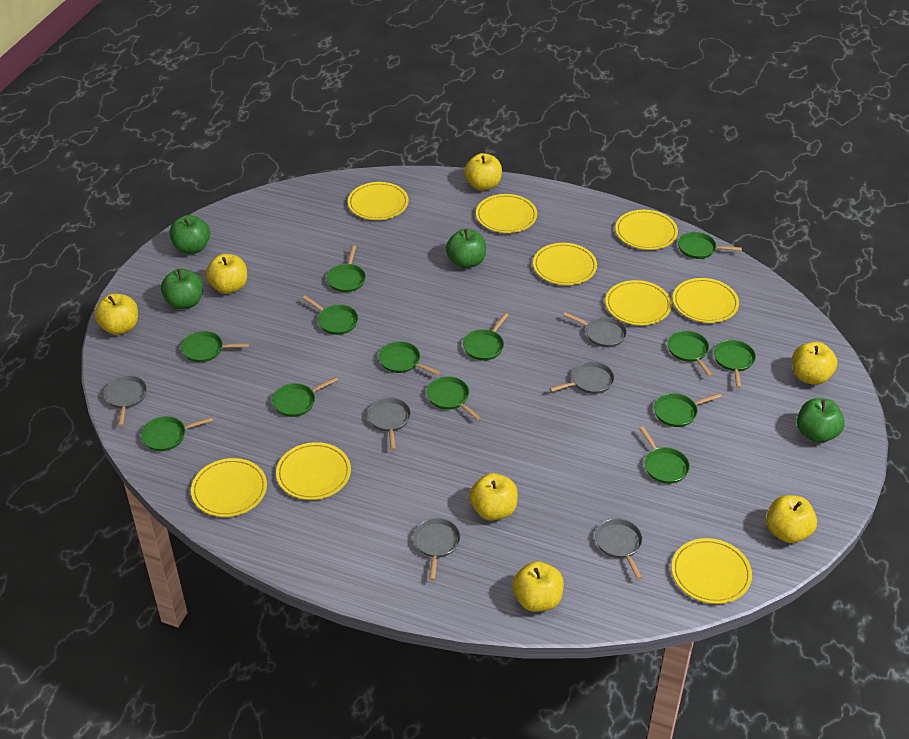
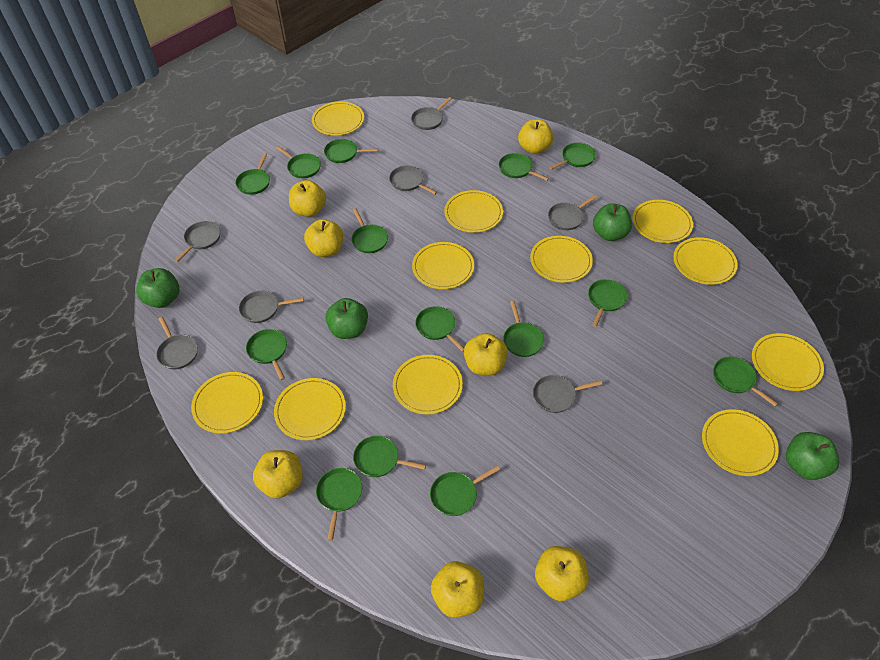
green pan: 13 -> 14
grey pan: 6 -> 7
yellow plate: 9 -> 11

